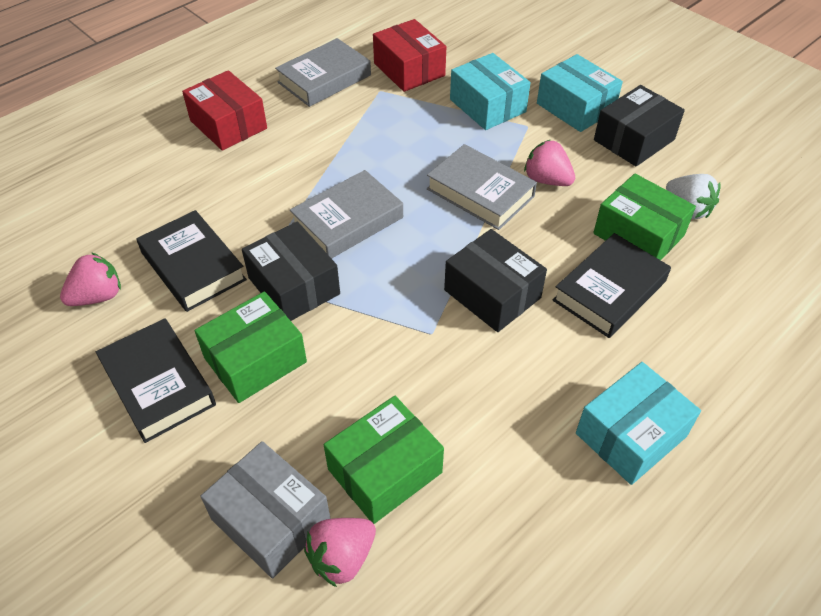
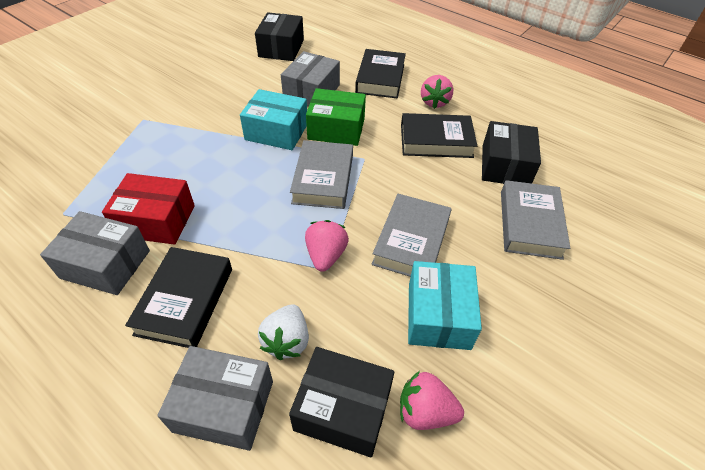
green box: 3 -> 1
grey box: 1 -> 3
red box: 2 -> 1
turquoise box: 3 -> 2

